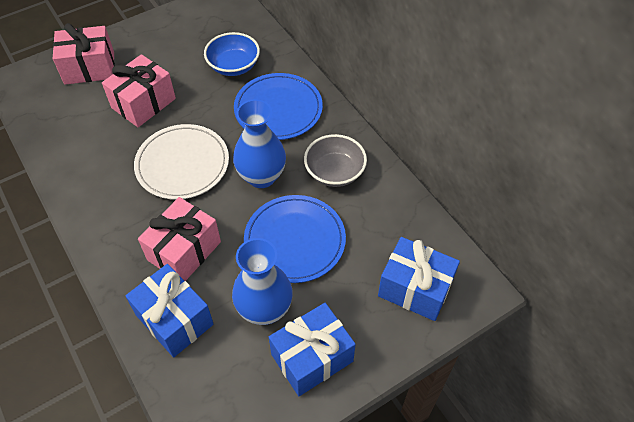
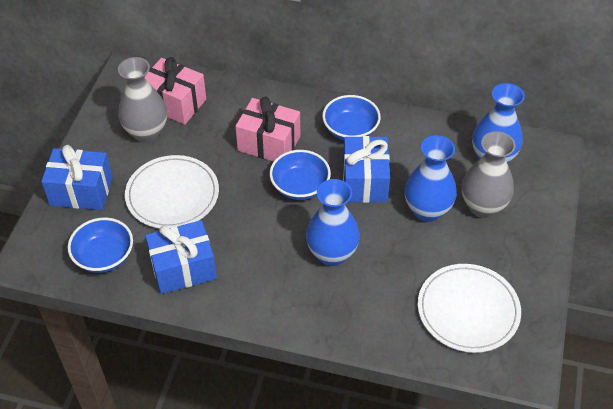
blue bowl: 1 -> 3
blue plate: 2 -> 0
blue vase: 2 -> 3
grey bowl: 1 -> 0
grey vase: 0 -> 2
pink gift: 3 -> 2
white plate: 1 -> 2

